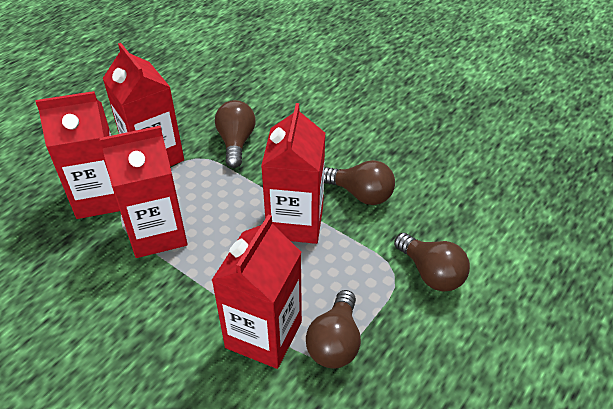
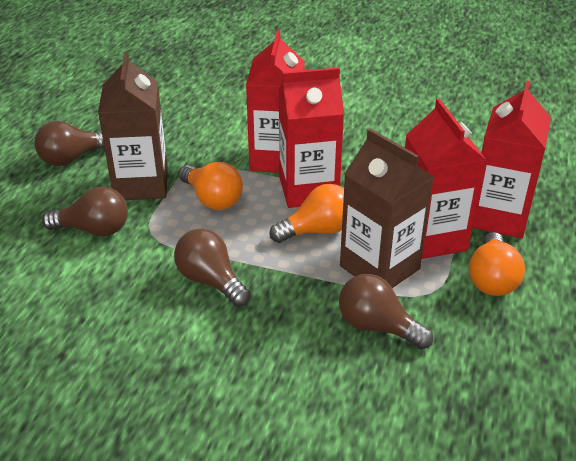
brown carton: 0 -> 2
orange light bulb: 0 -> 3
red carton: 5 -> 4

